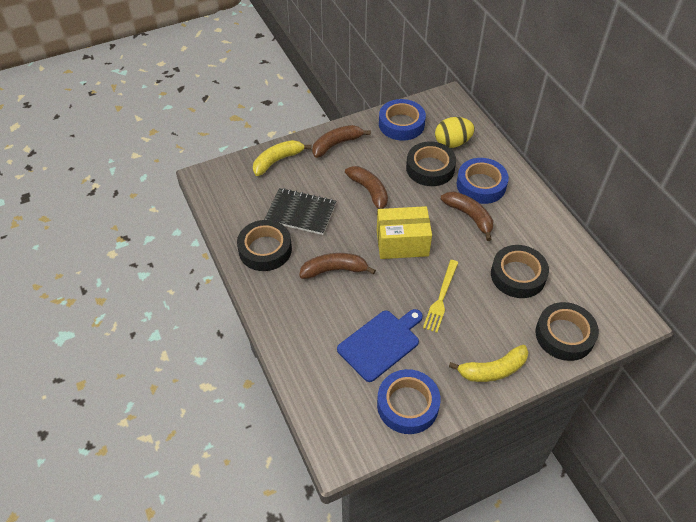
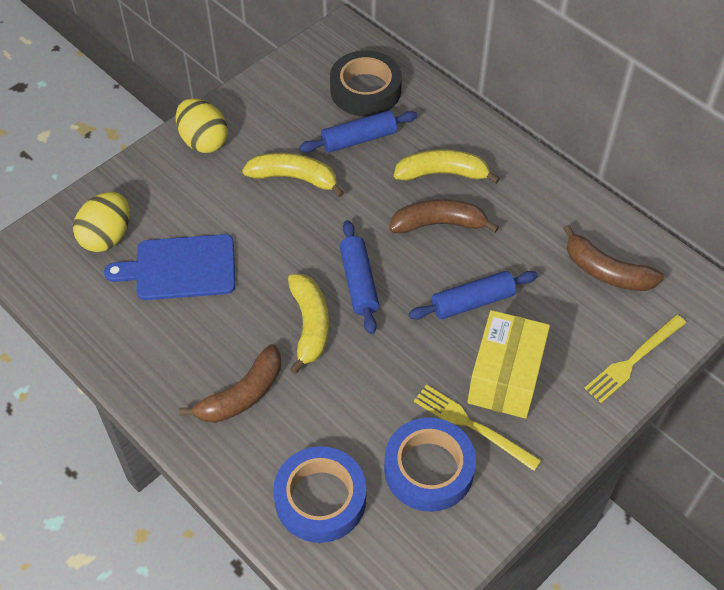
black notebook: 1 -> 0
black tape: 4 -> 1
blue rolling pin: 0 -> 3
blue tape: 3 -> 2
brown banana: 4 -> 3
yellow banana: 2 -> 3
yellow egg: 1 -> 2
yellow fork: 1 -> 2

